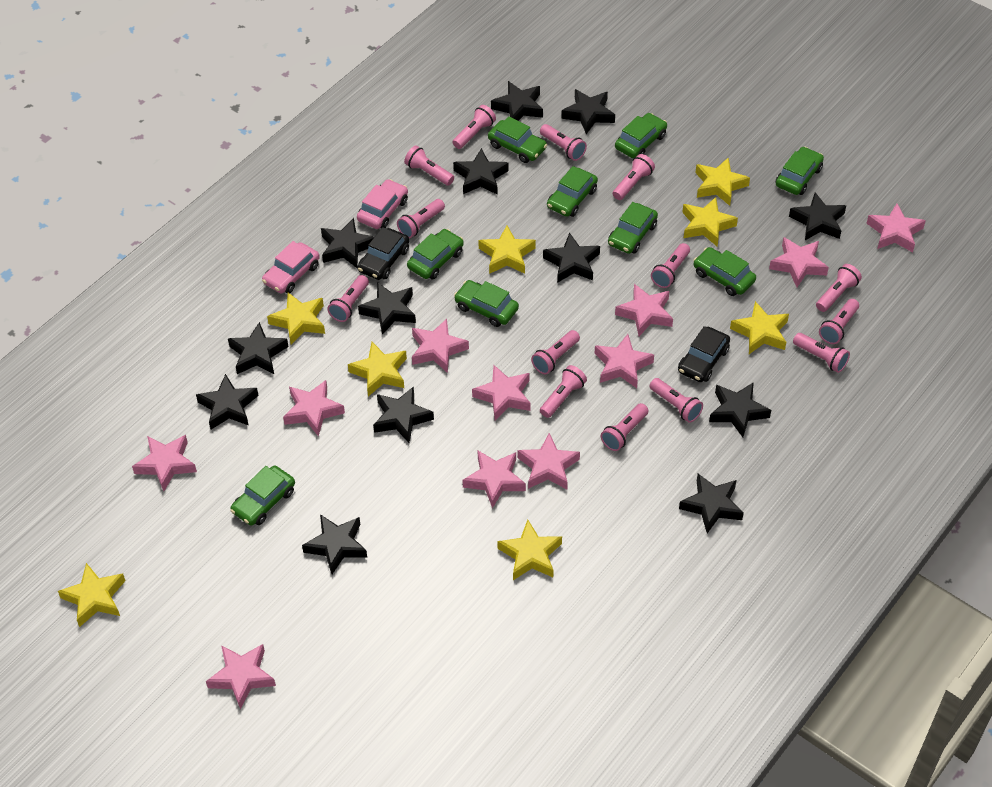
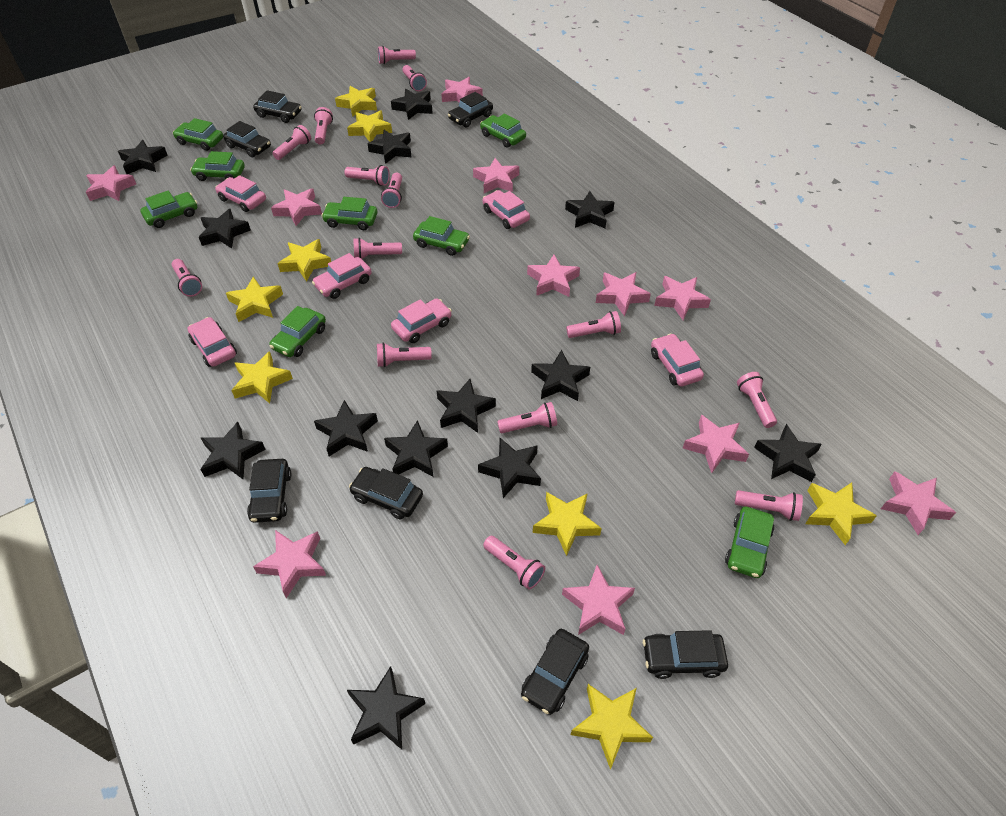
black car: 2 -> 7
green car: 9 -> 8
pink car: 2 -> 6

